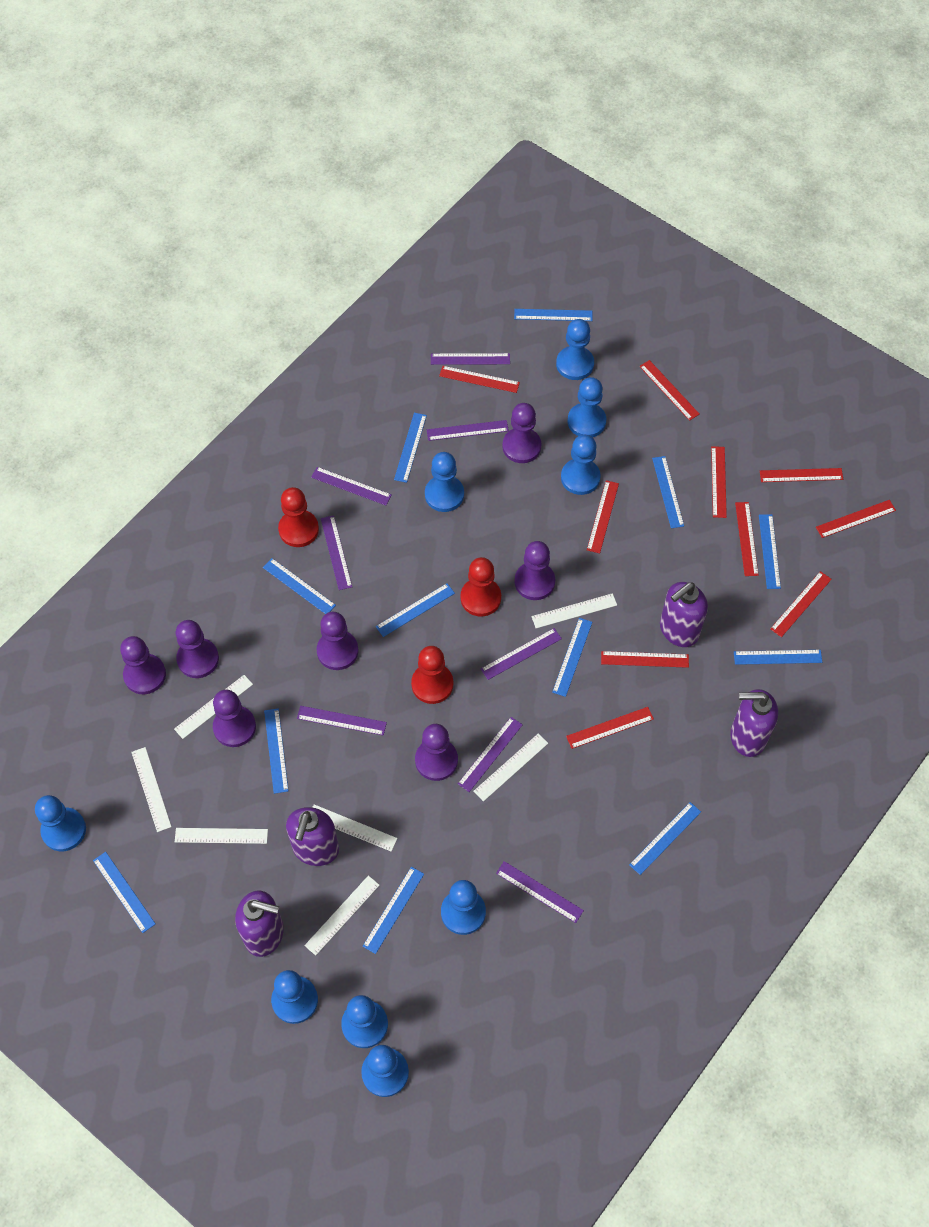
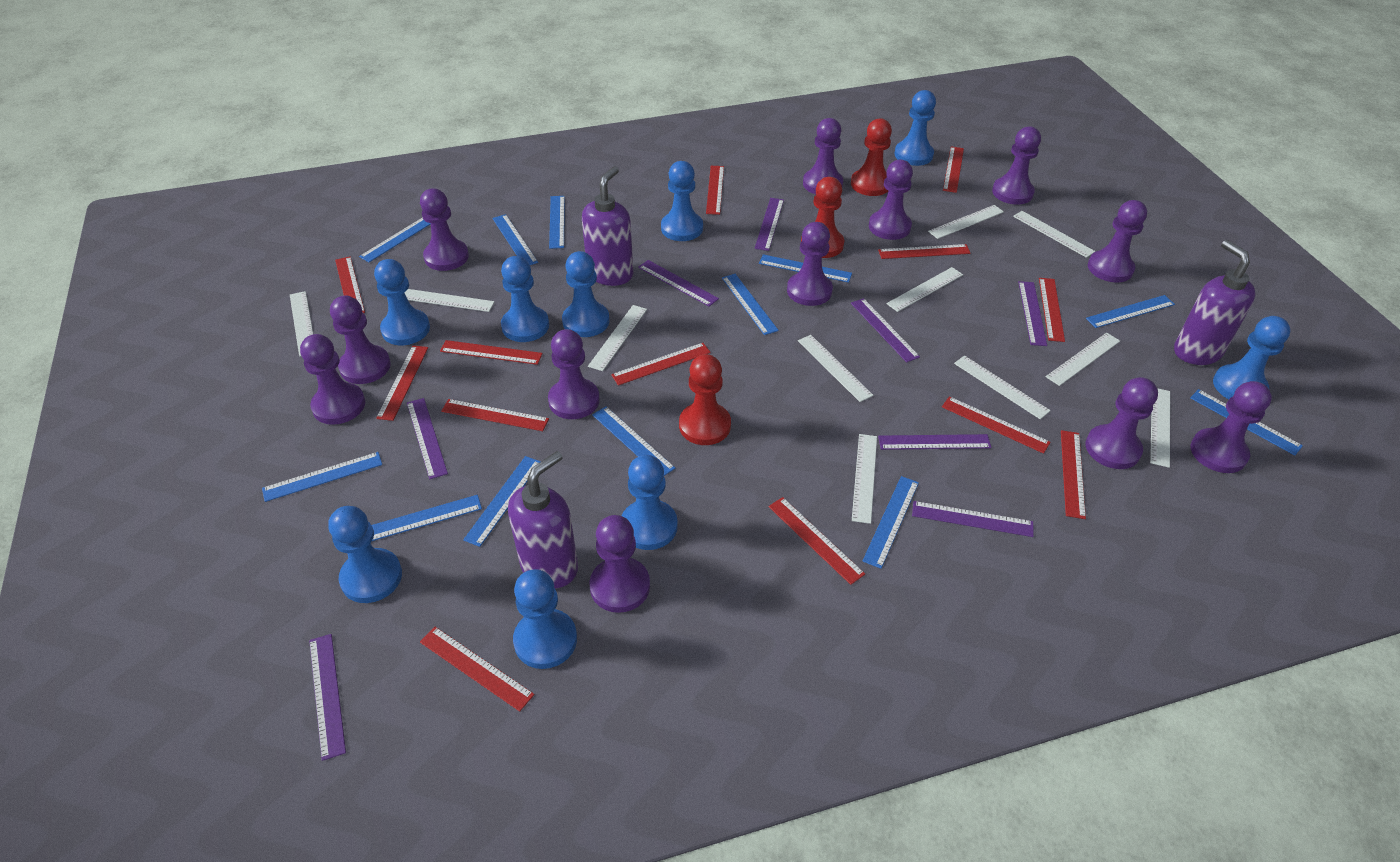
purple pawn: 7 -> 12
purple soap dispenser: 4 -> 3
red ruler: 10 -> 13
white ruler: 7 -> 11

